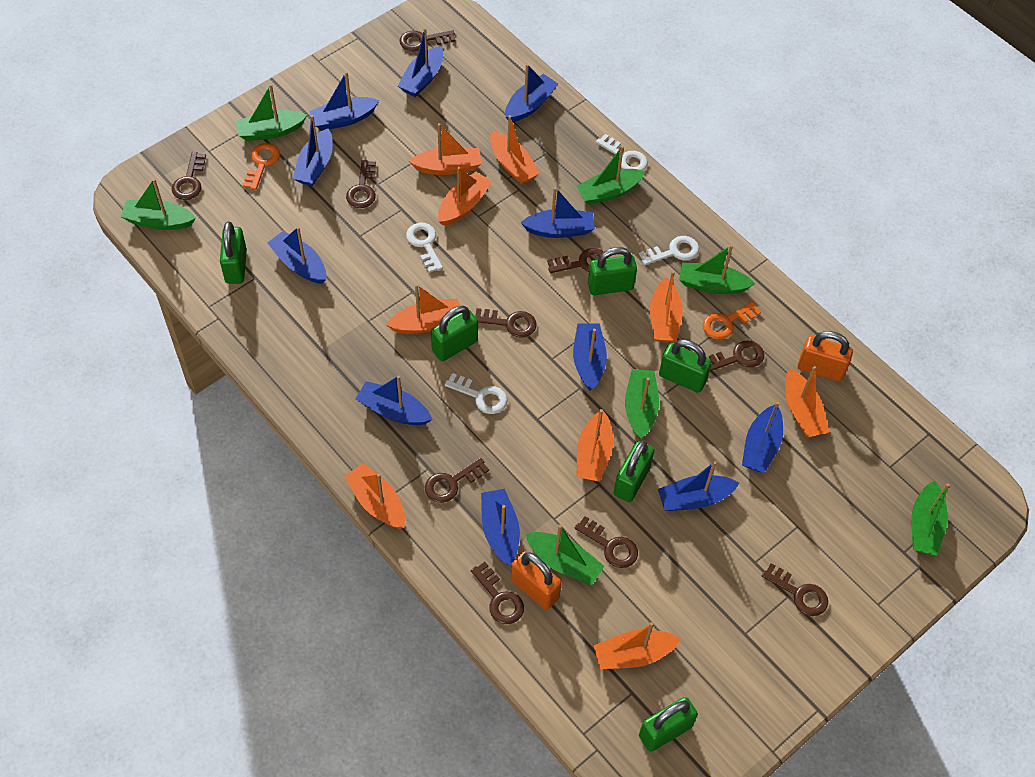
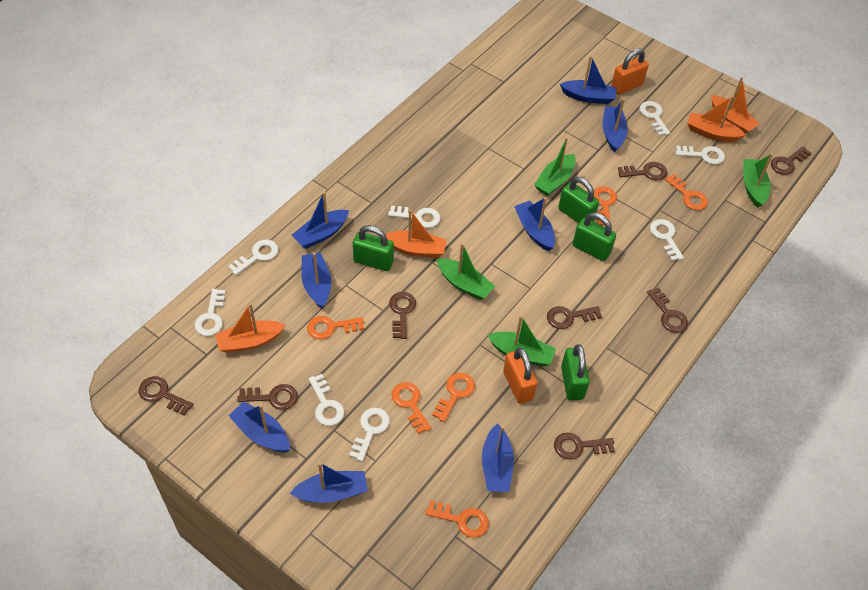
blue boat: 11 -> 8
brown key: 10 -> 8
green boat: 7 -> 4
green padlock: 6 -> 4
orange boat: 9 -> 4
orange key: 2 -> 6
white key: 4 -> 8

